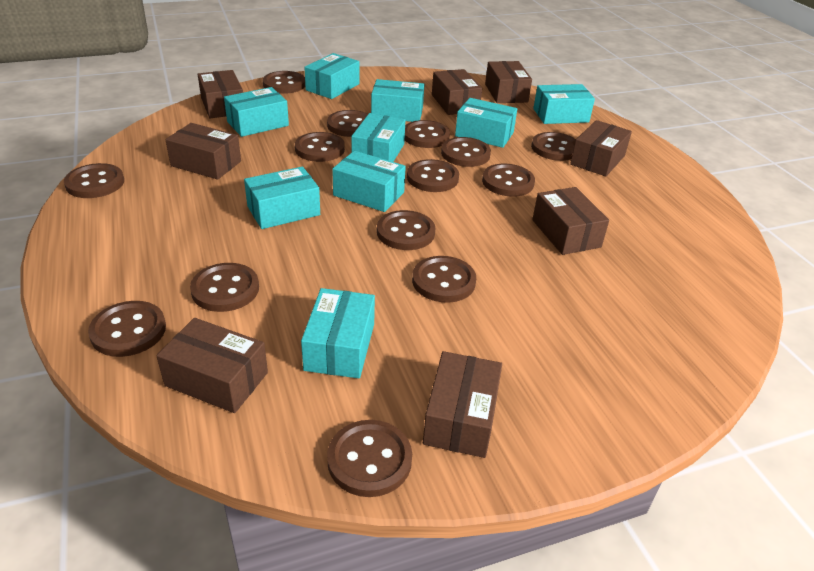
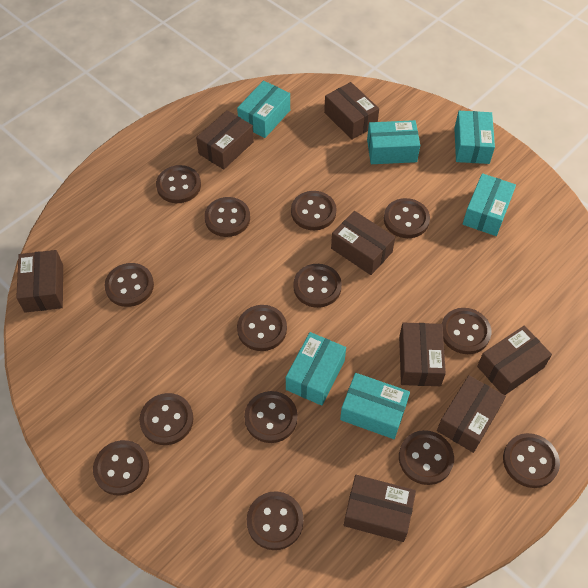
turquoise box: 9 -> 6

